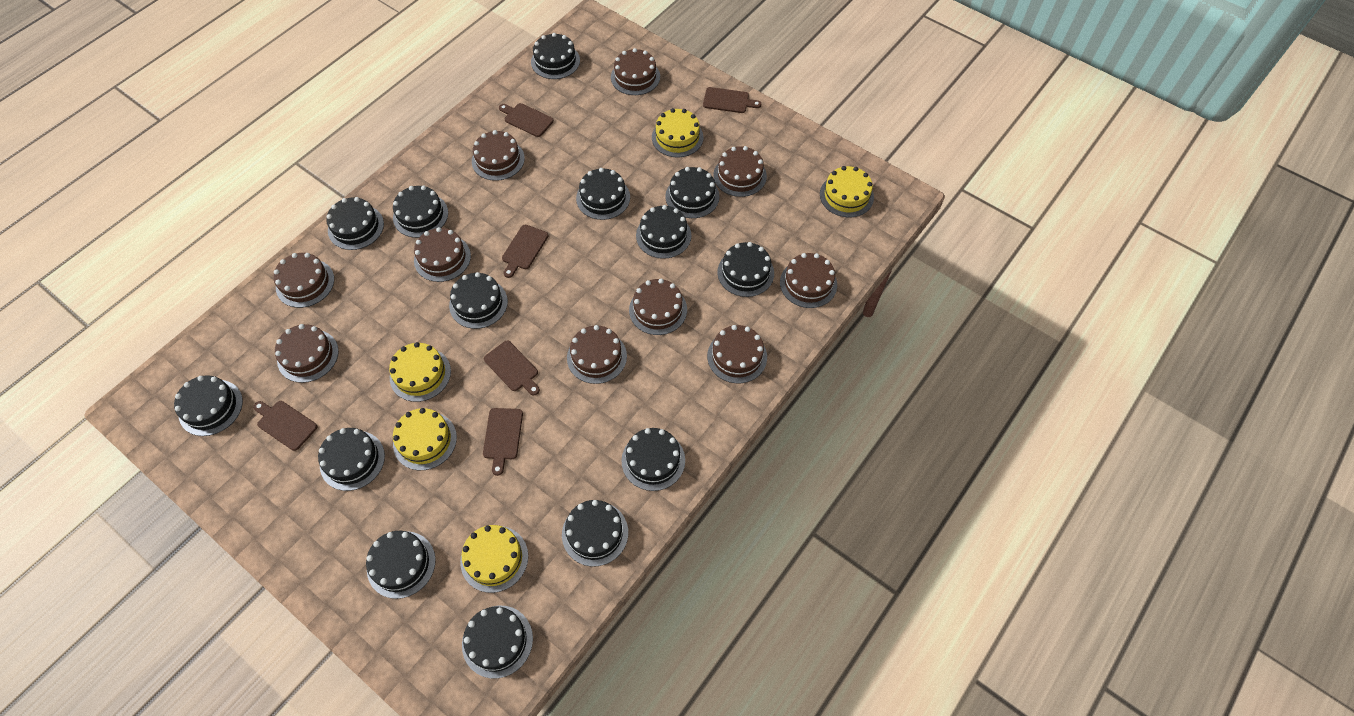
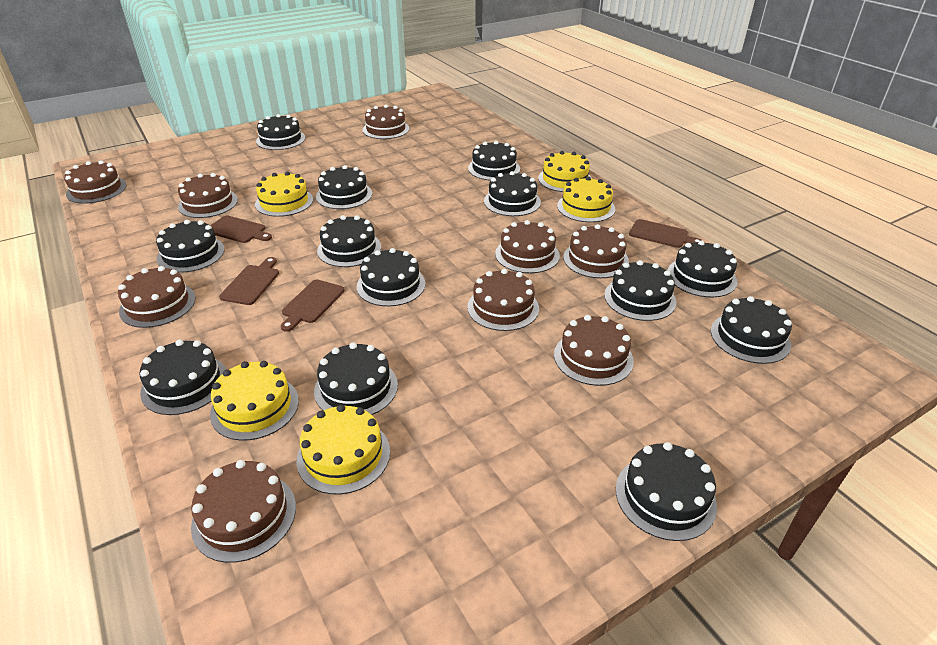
black cake: 14 -> 13
brown cake: 10 -> 9
brown cutting board: 6 -> 4

